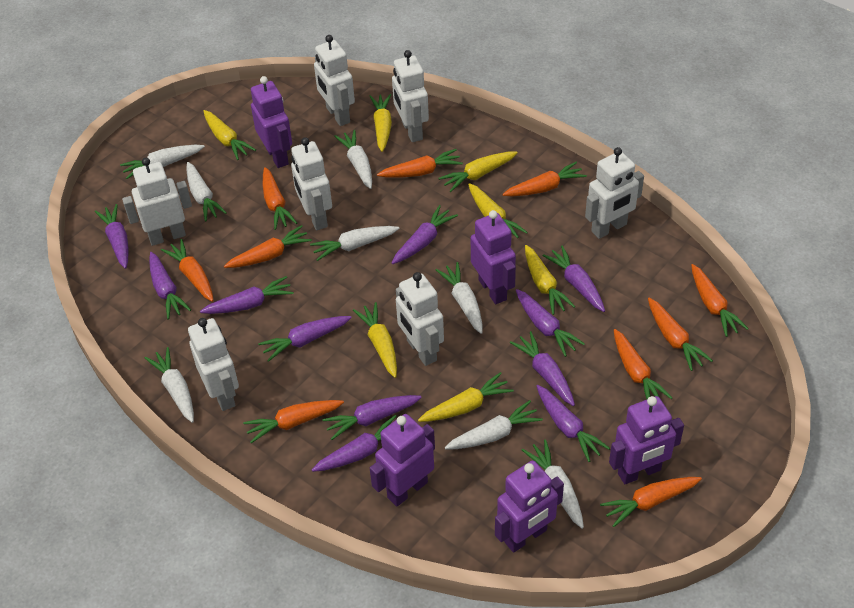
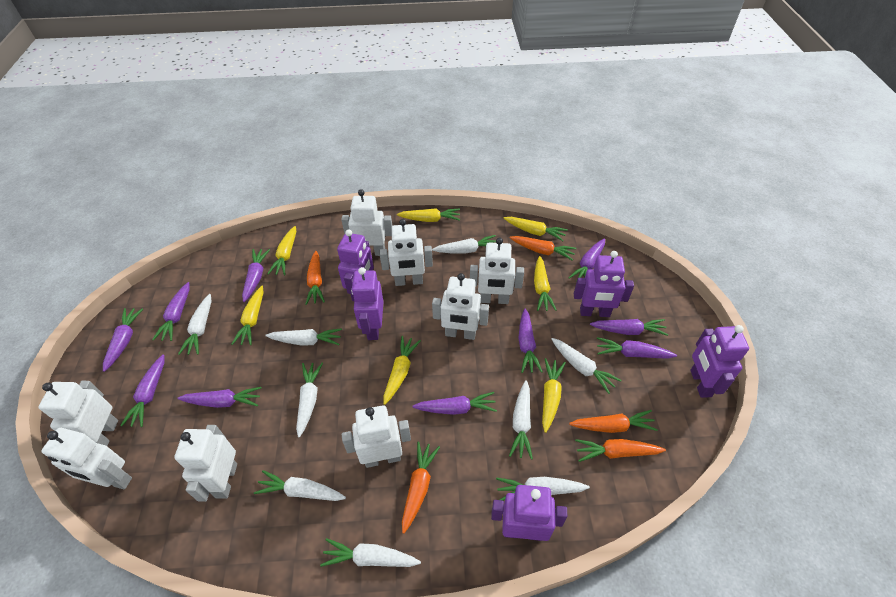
orange carrot: 10 -> 5
purple carrot: 11 -> 10
white carrot: 8 -> 9
white robot: 7 -> 8

